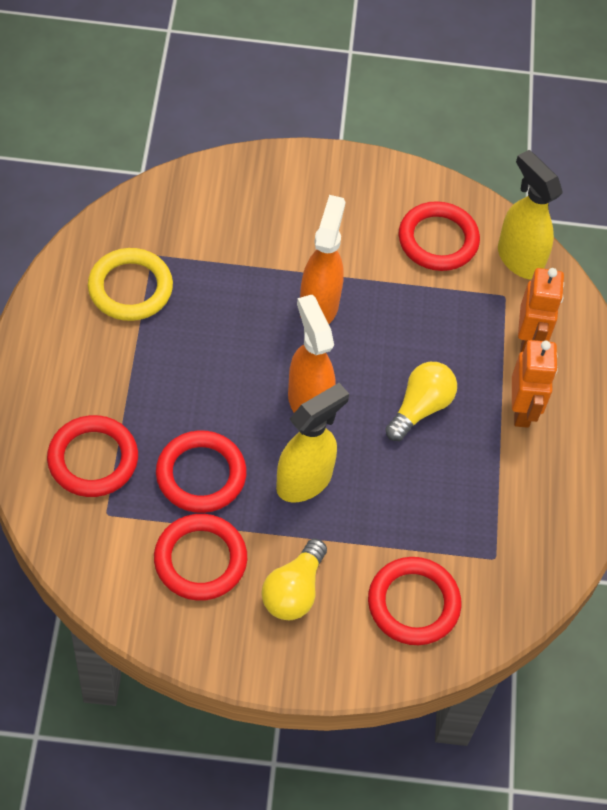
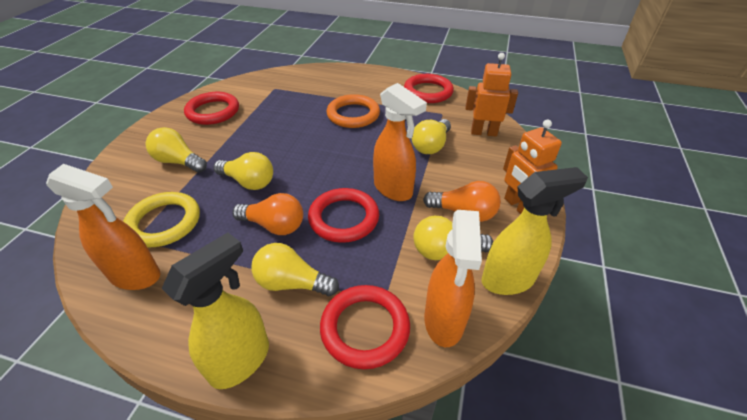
orange light bulb: 0 -> 2
orange ring: 0 -> 1
orange spray bottle: 2 -> 3
red ring: 5 -> 4
yellow light bulb: 2 -> 5

